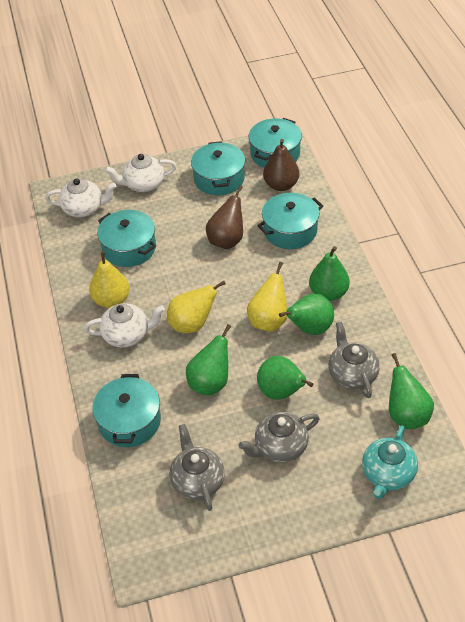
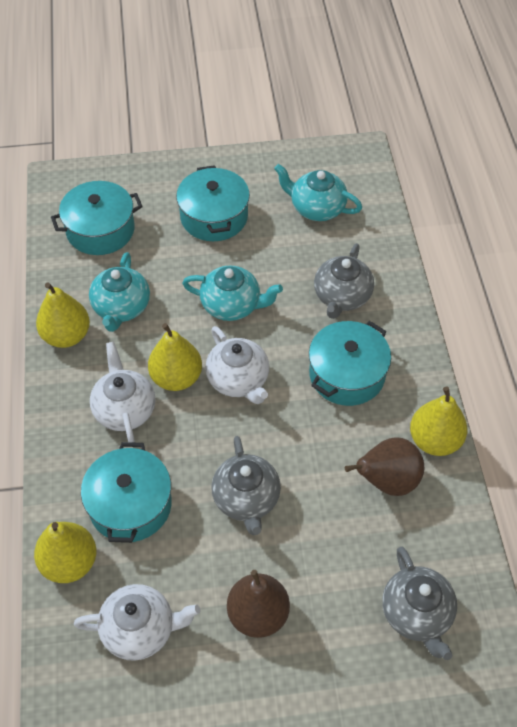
green pear: 5 -> 0
turquoise pot: 5 -> 4
turquoise teapot: 1 -> 3
yellow pear: 3 -> 4

